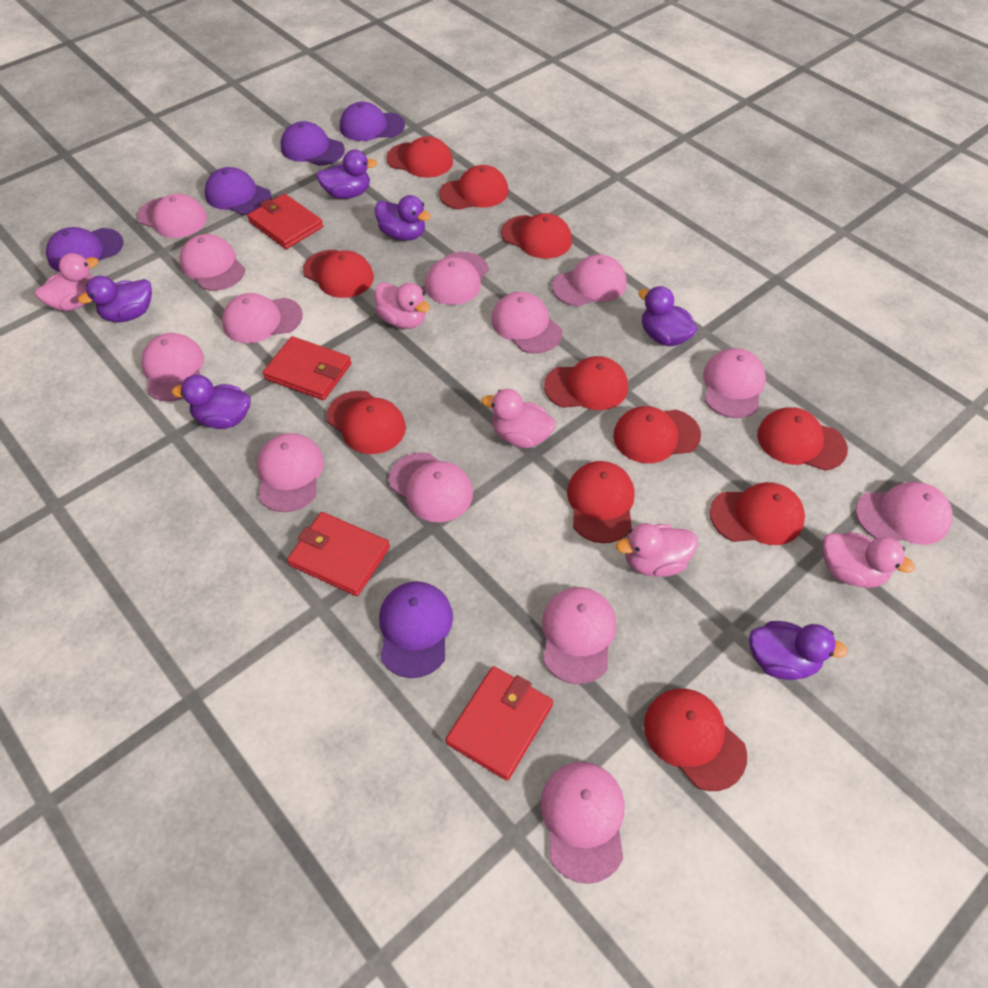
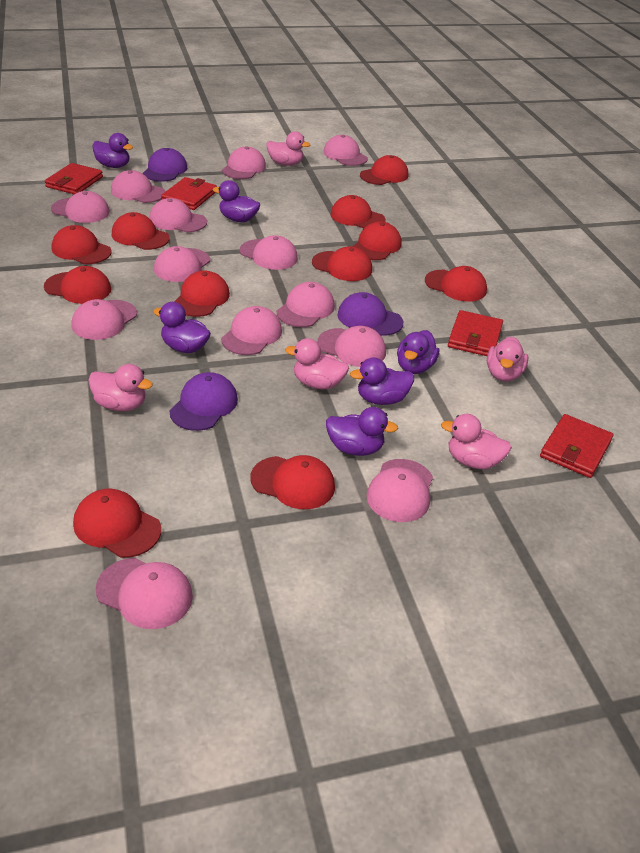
purple cap: 5 -> 3

